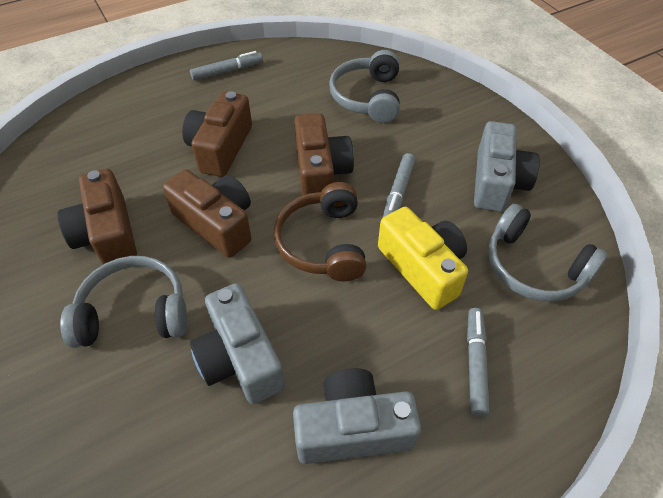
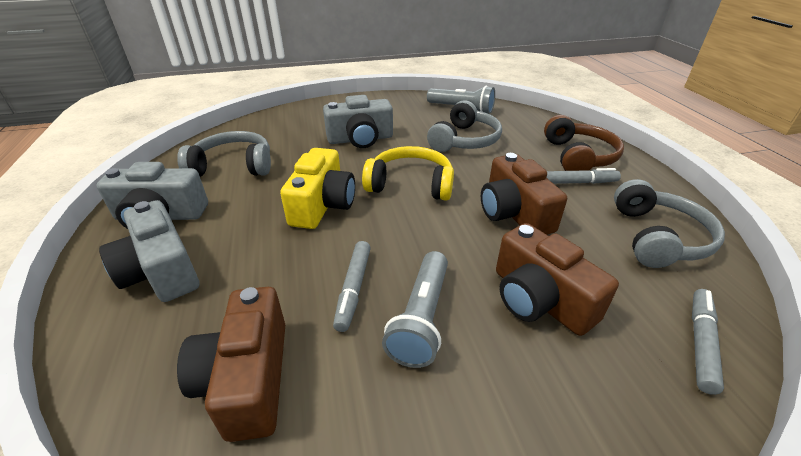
brown camera: 4 -> 3
grey flashlight: 0 -> 2
yellow headphones: 0 -> 1

